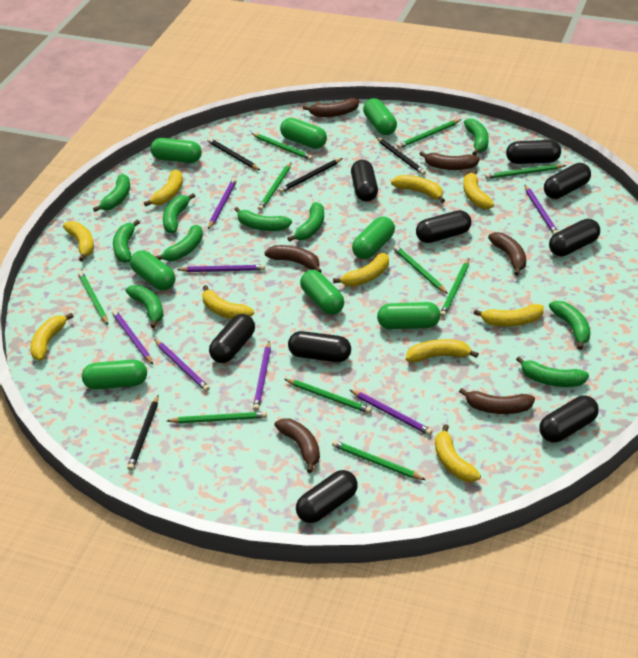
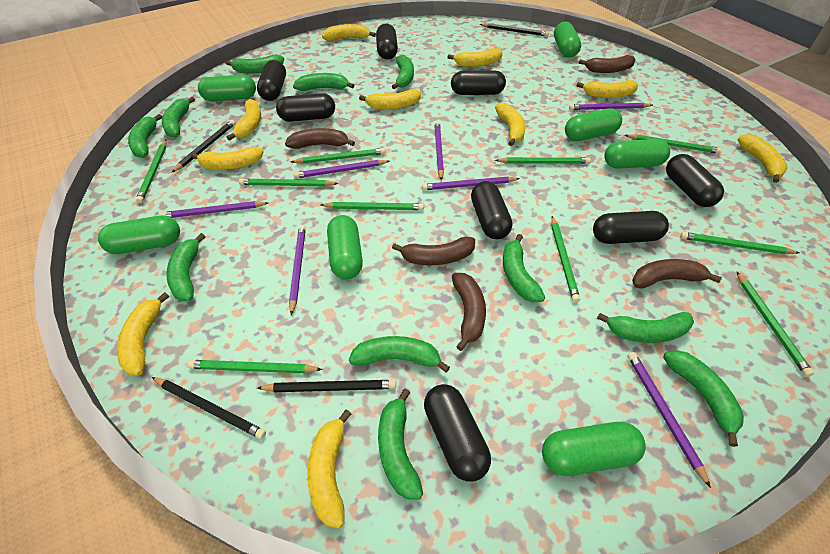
black capsule: 9 -> 8
brown banana: 6 -> 5
green banana: 10 -> 11
green capsule: 8 -> 7

